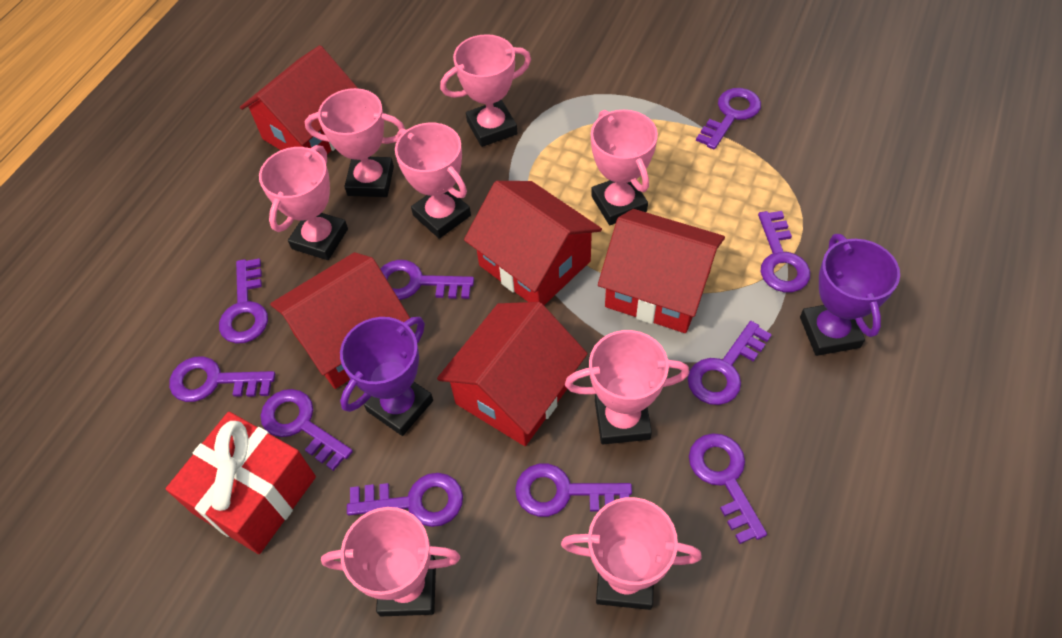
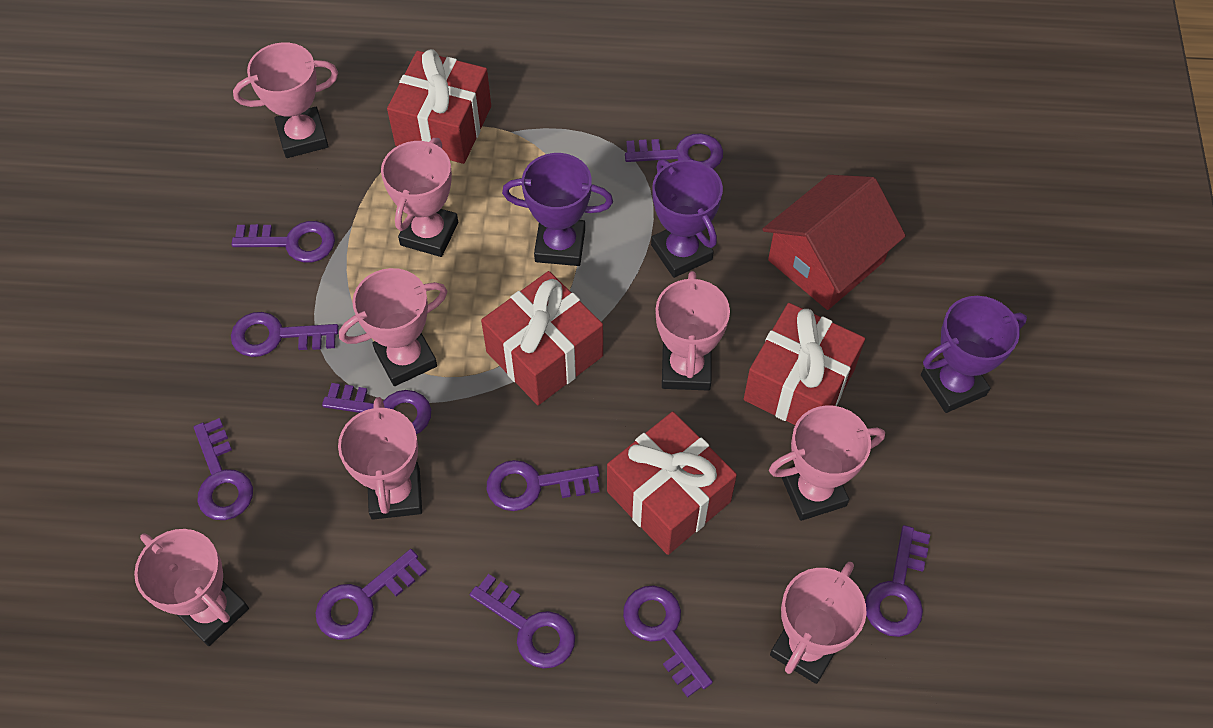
purple trophy: 2 -> 3
red gift: 1 -> 4
red house: 5 -> 1

